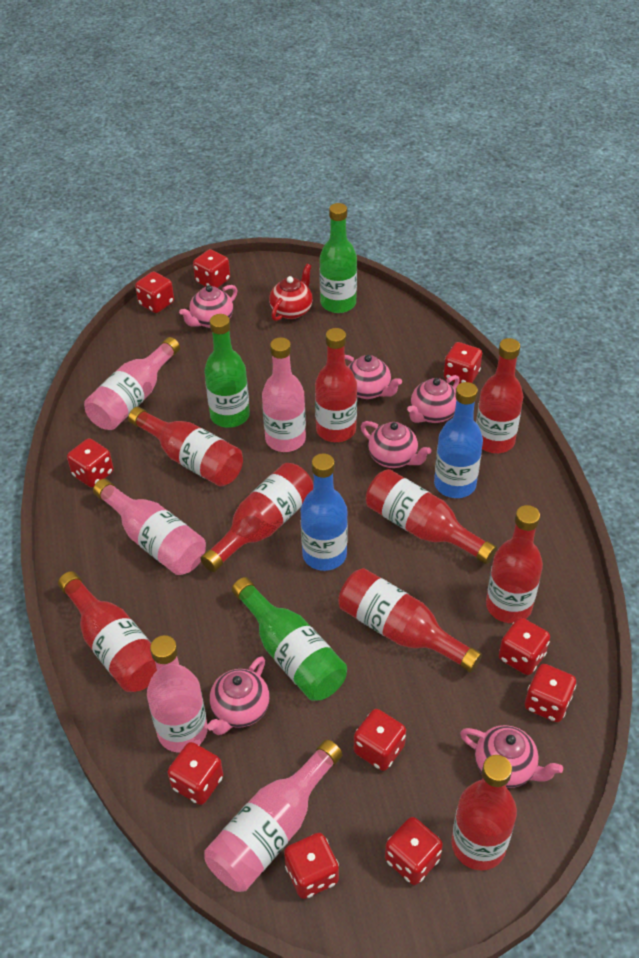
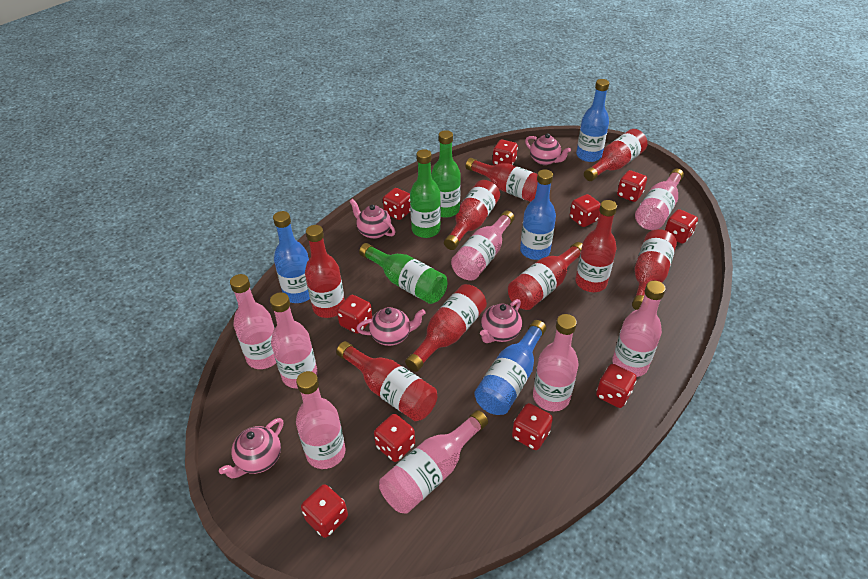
blue bottle: 2 -> 4
pink bottle: 5 -> 8
pink teapot: 6 -> 5
red teapot: 1 -> 0

